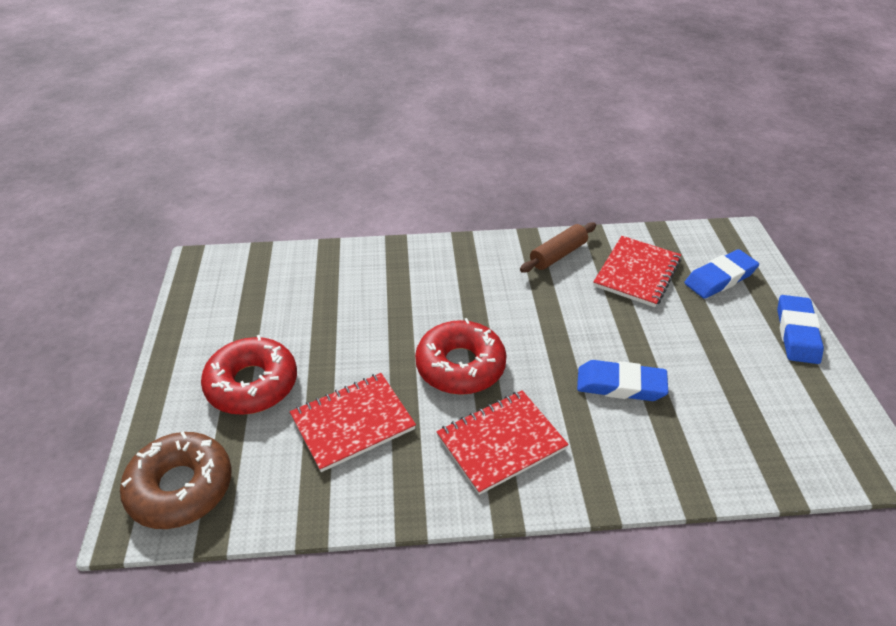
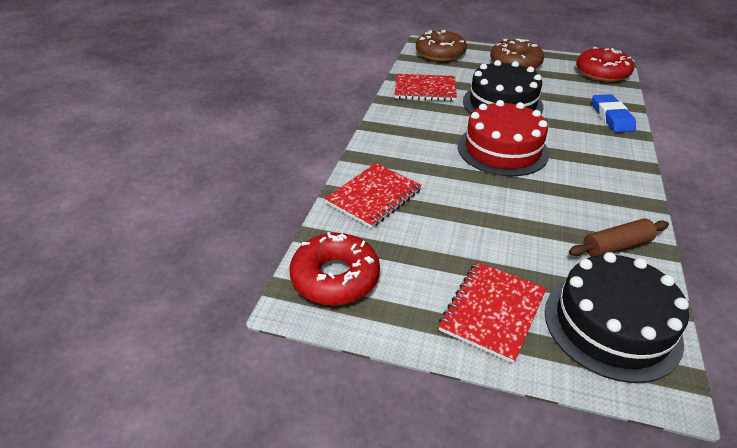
black cake: 0 -> 2
blue eraser: 3 -> 1
brown donut: 1 -> 2
red cake: 0 -> 1

